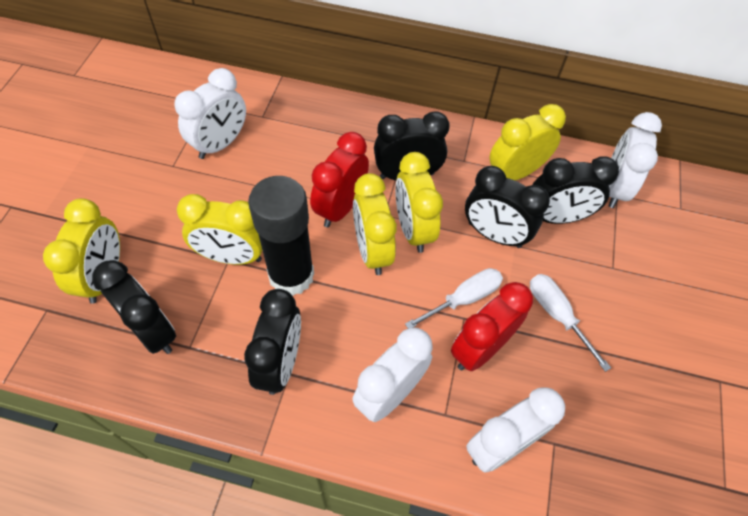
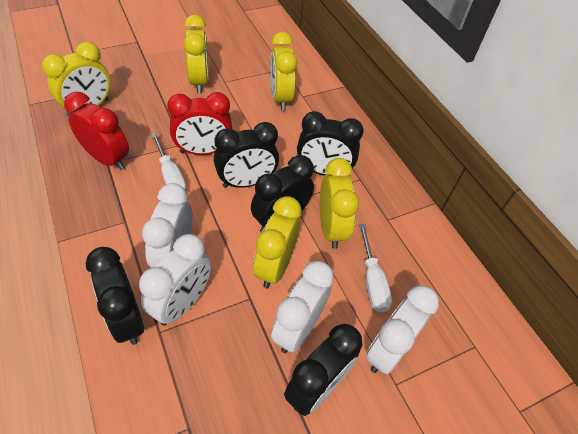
black glue stick: 1 -> 0

